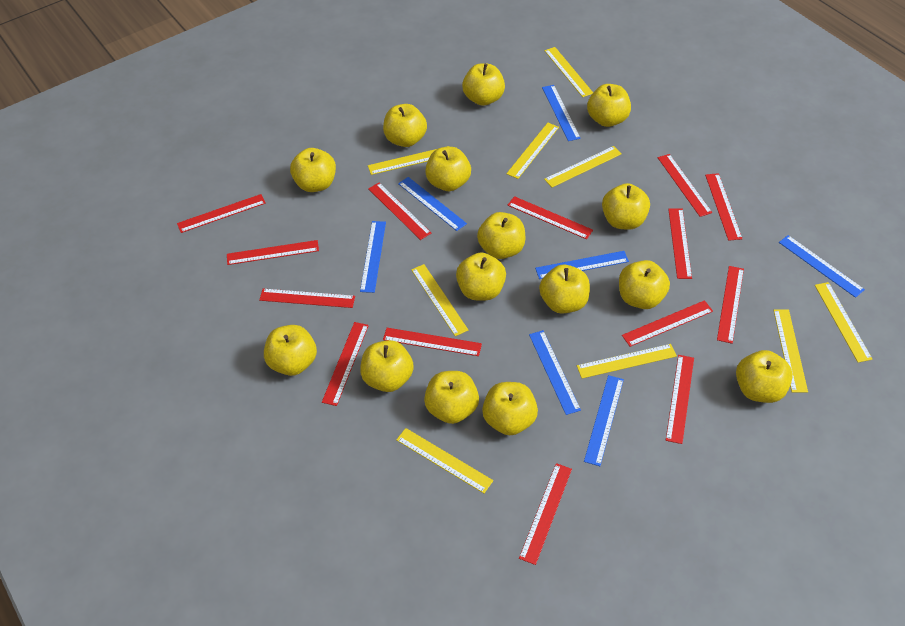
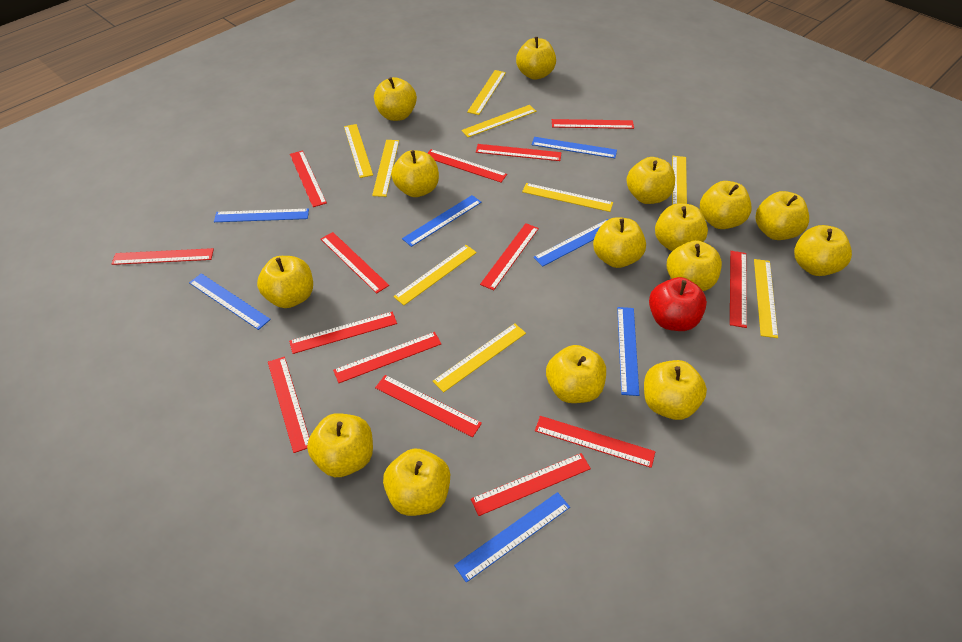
red apple: 0 -> 1

